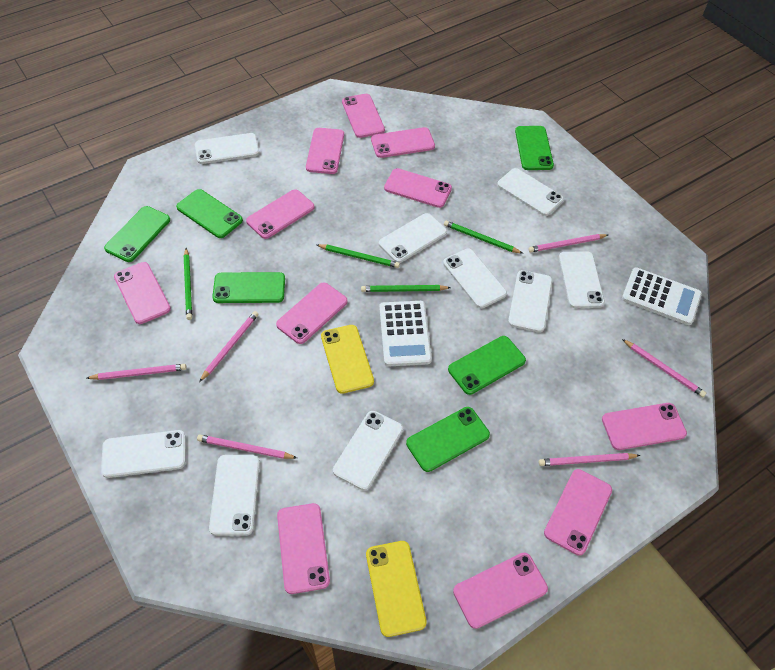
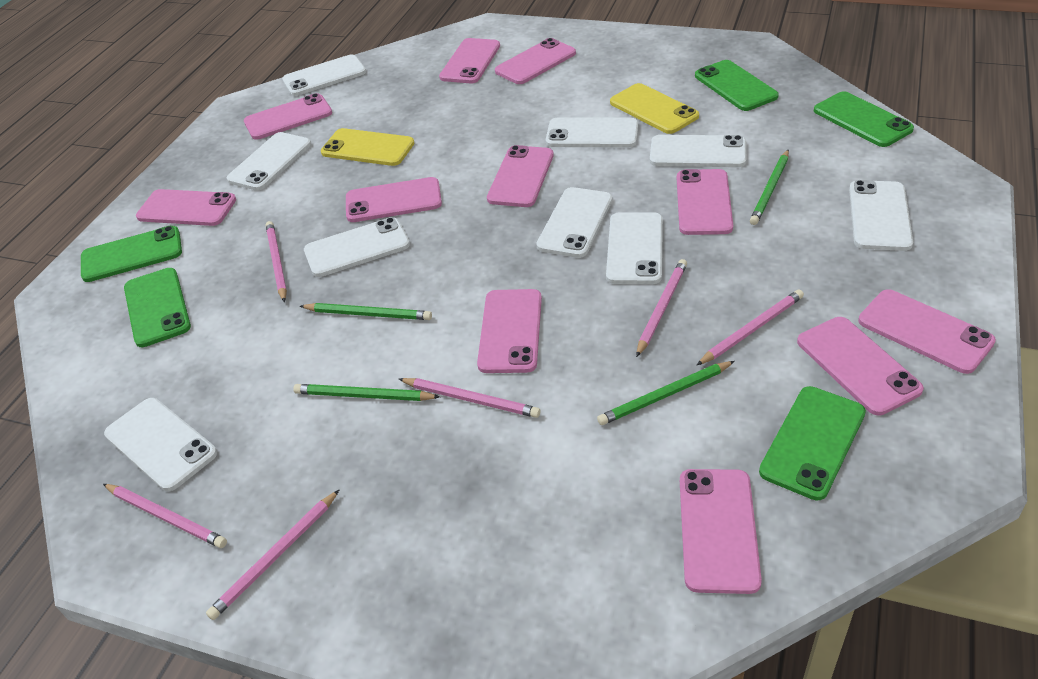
green phone: 6 -> 5
white calculator: 2 -> 0

